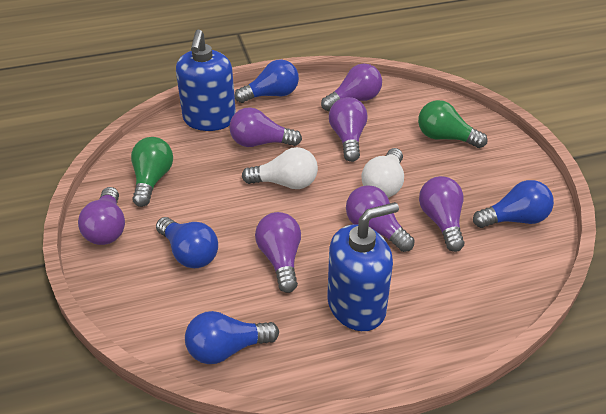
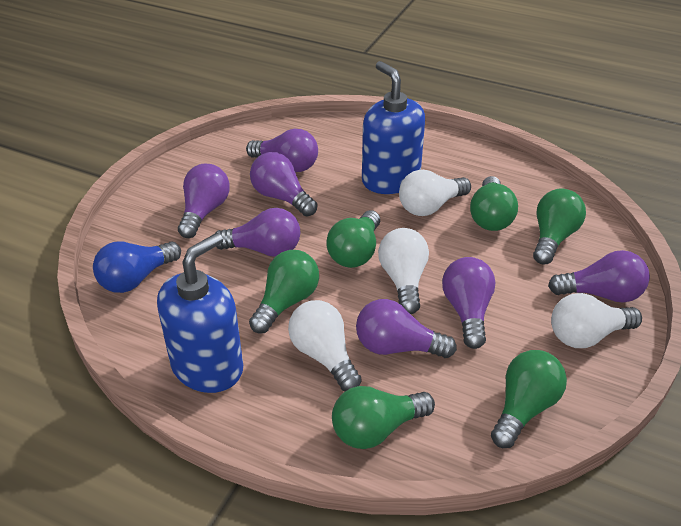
blue light bulb: 4 -> 1
green light bulb: 2 -> 6
white light bulb: 2 -> 4

